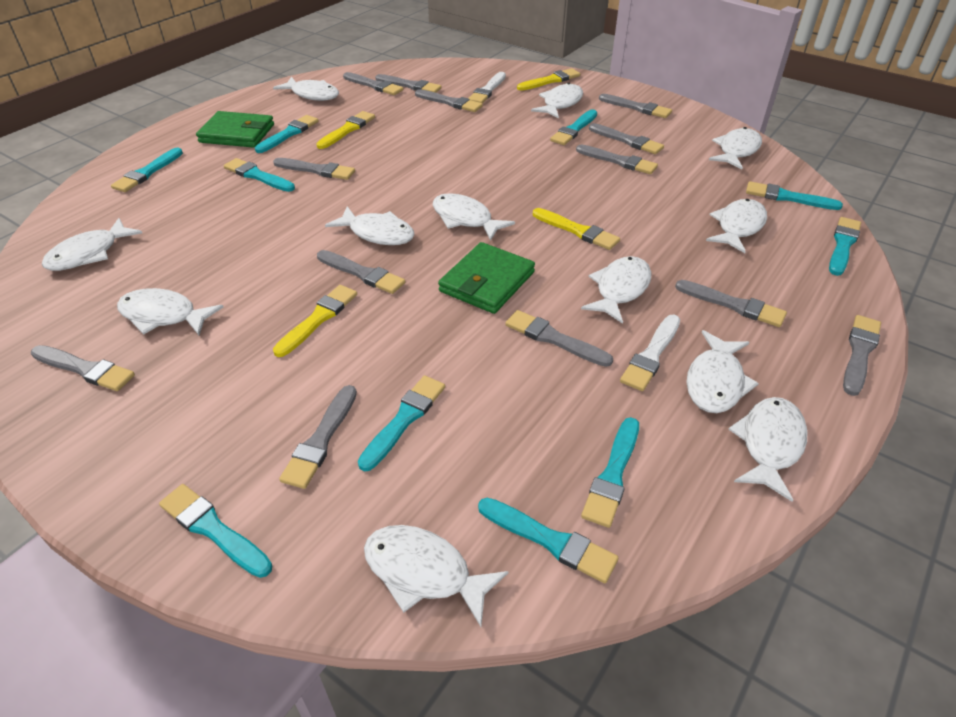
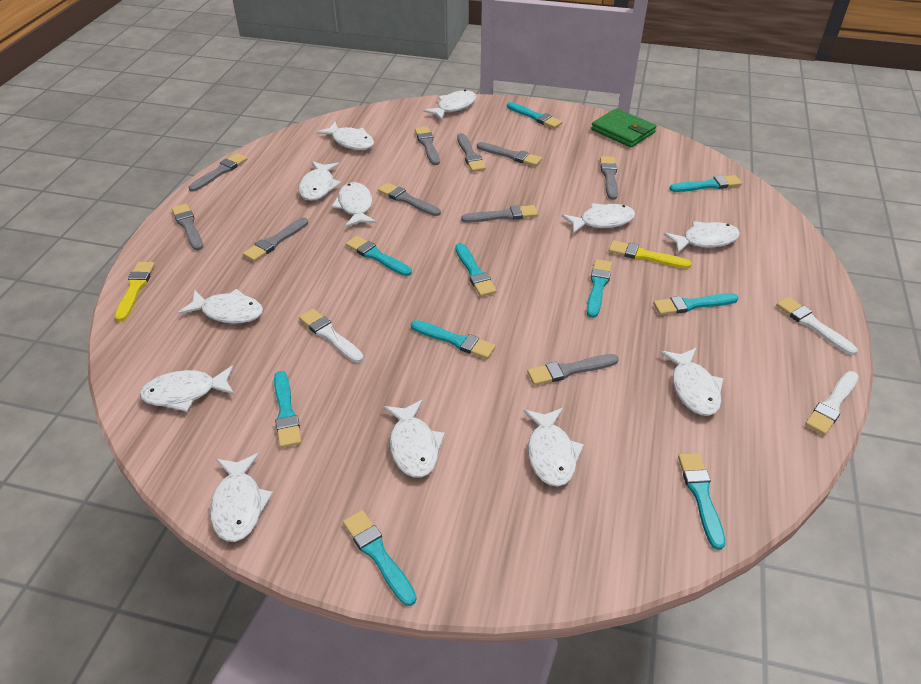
green wallet: 2 -> 1
grey brush: 13 -> 10
white brush: 2 -> 3
yellow brush: 4 -> 2

